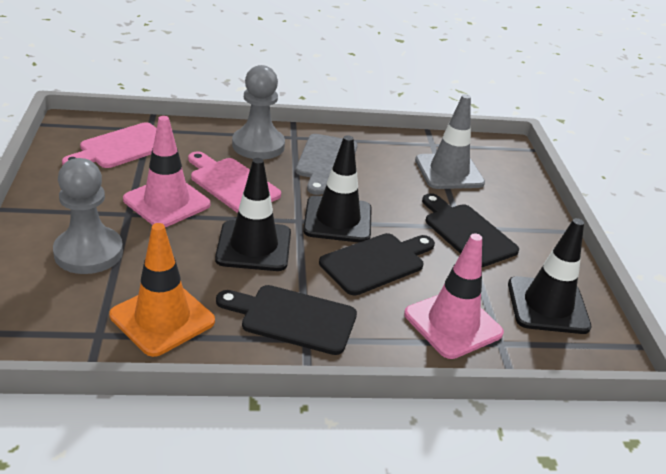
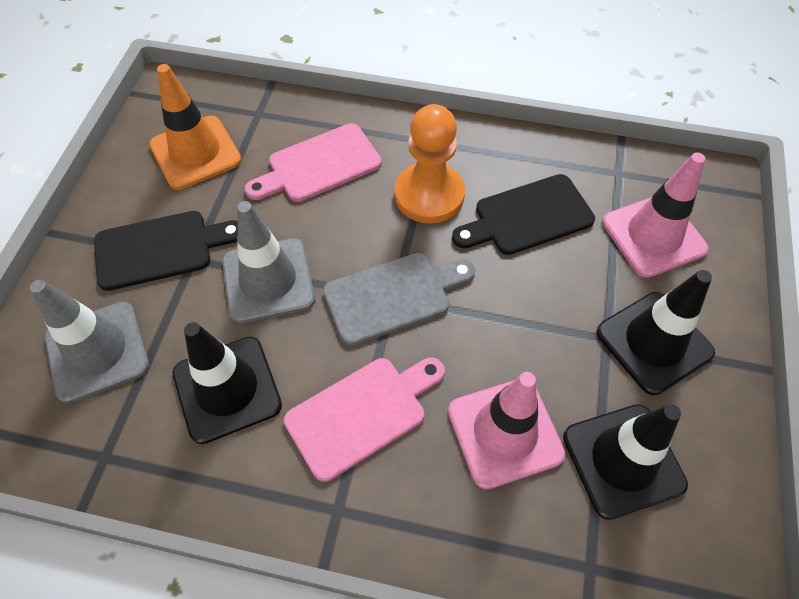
black cutting board: 3 -> 2
grey pawn: 2 -> 0
grey traffic cone: 1 -> 2
orange pawn: 0 -> 1

